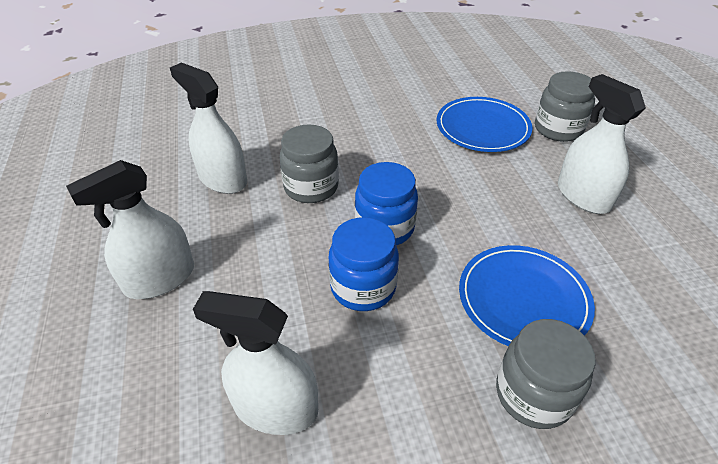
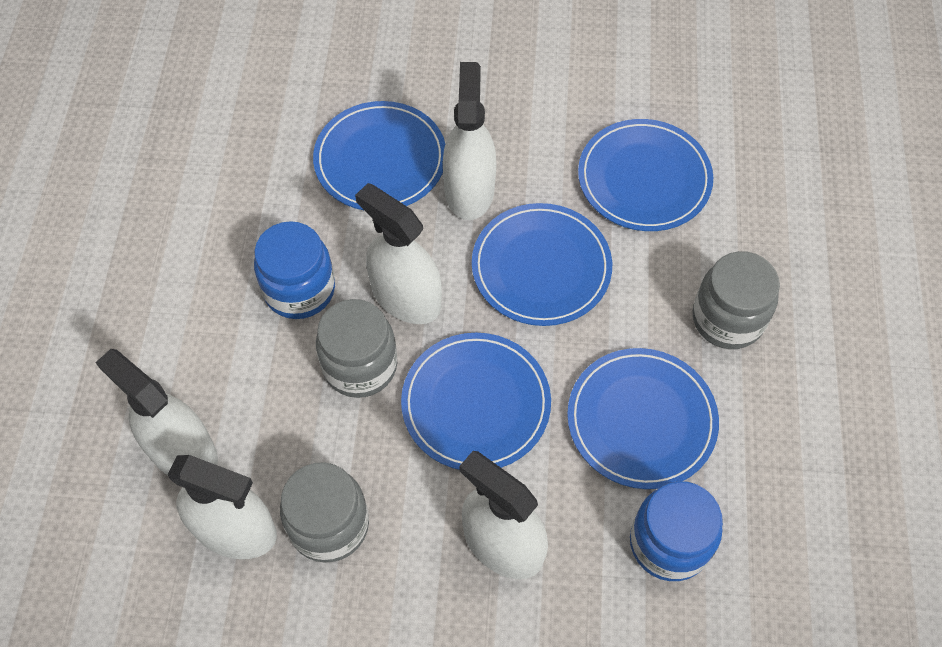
blue plate: 2 -> 5
white spray bottle: 4 -> 5

